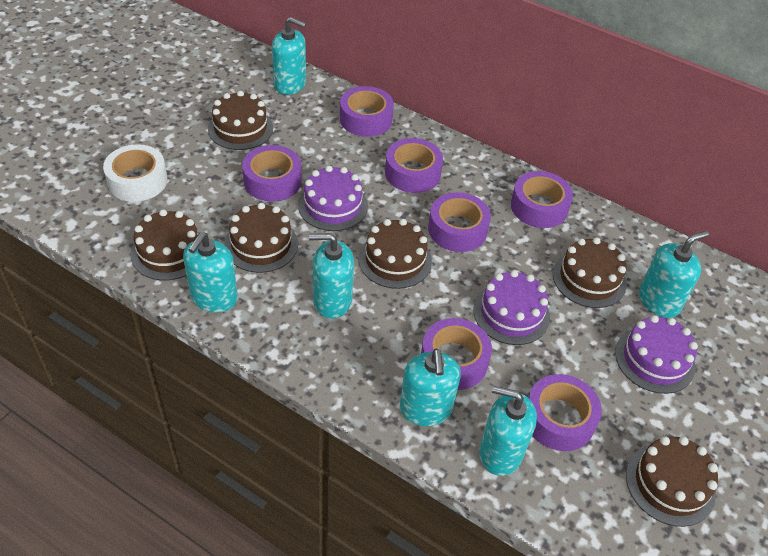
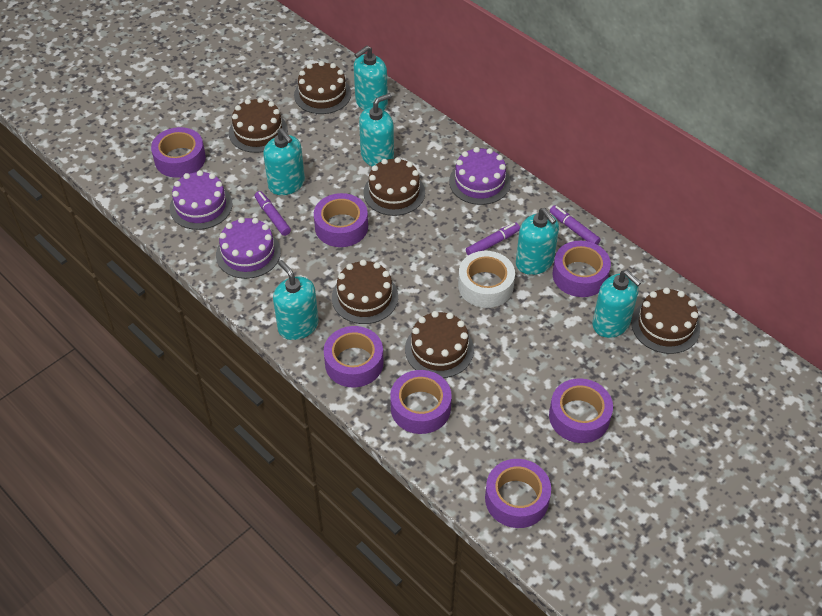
purple marker: 0 -> 3

